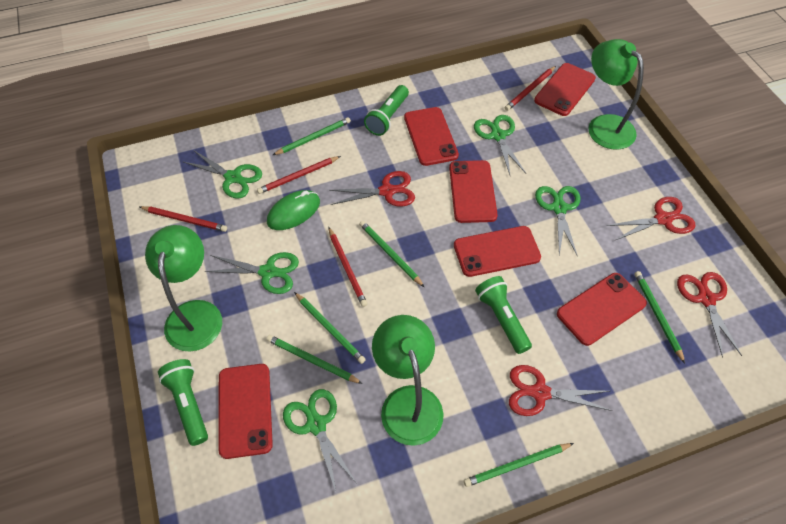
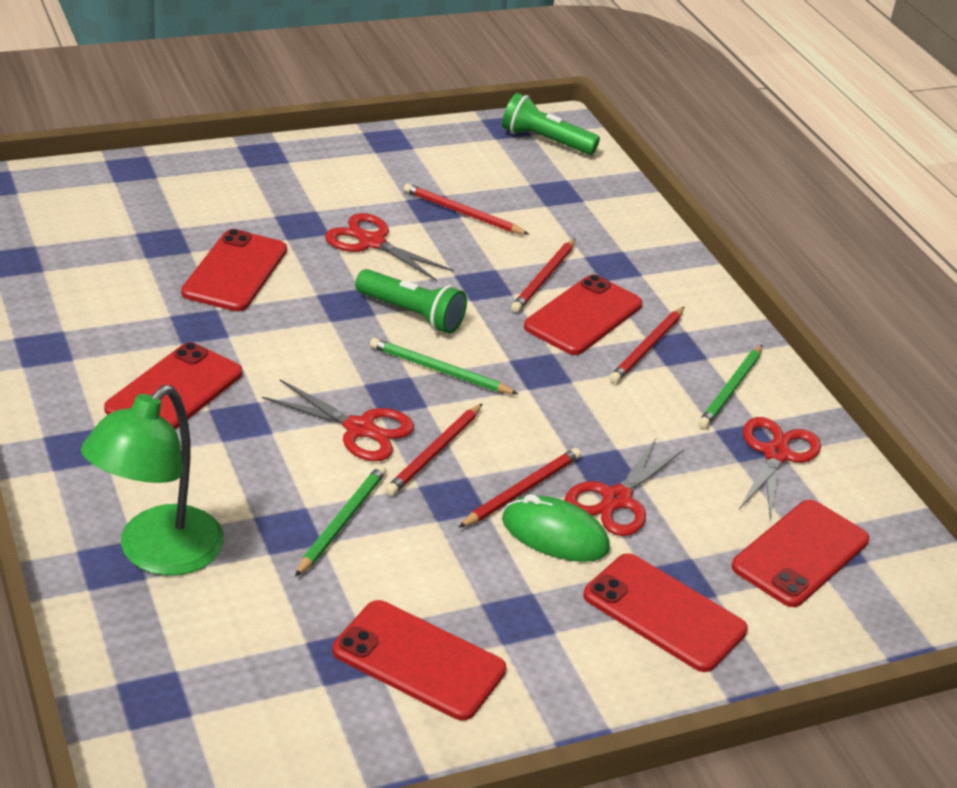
green flashlight: 3 -> 2
green lamp: 3 -> 1
green pencil: 6 -> 3
green scissors: 5 -> 0
red pencil: 4 -> 5

